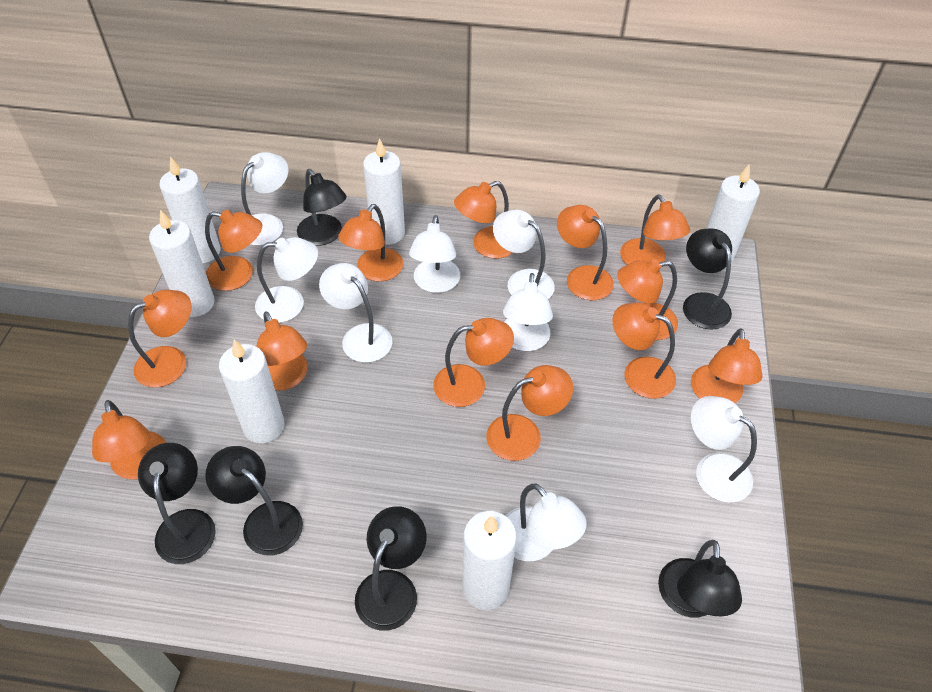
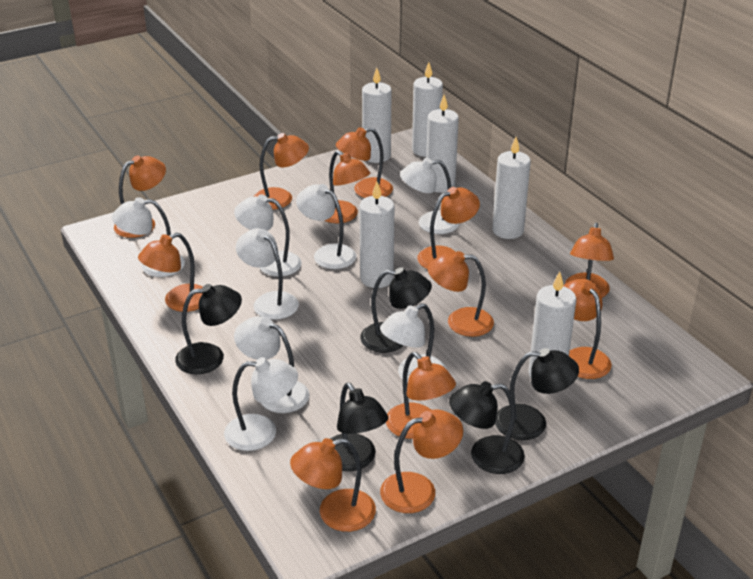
black lamp: 6 -> 5
orange lamp: 13 -> 12

